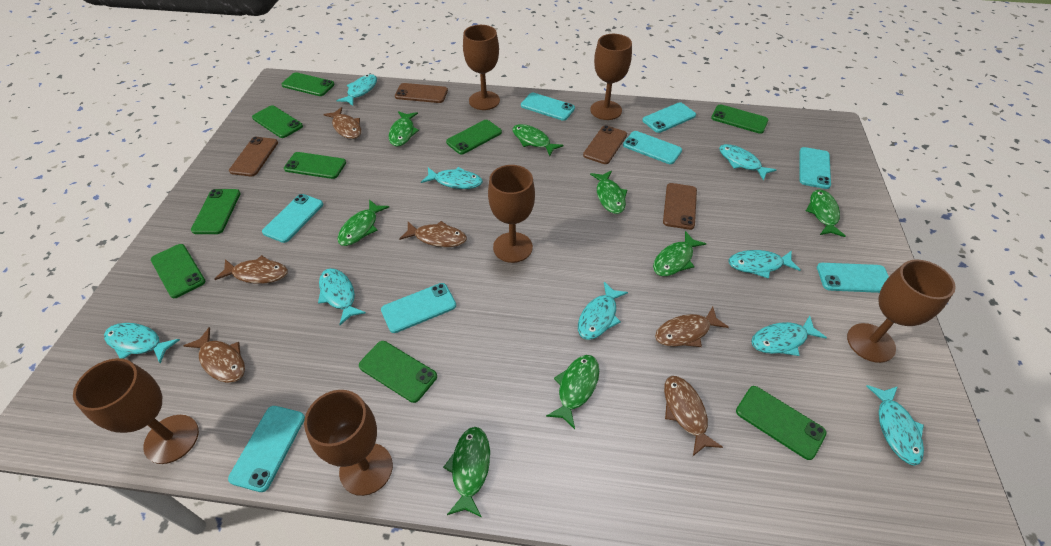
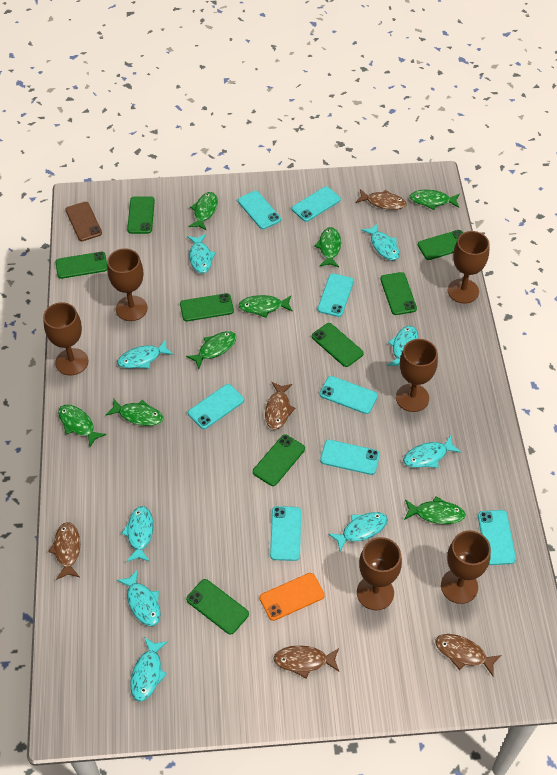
brown fish: 6 -> 5
brown phone: 4 -> 1
green phone: 9 -> 8
orange phone: 0 -> 1

